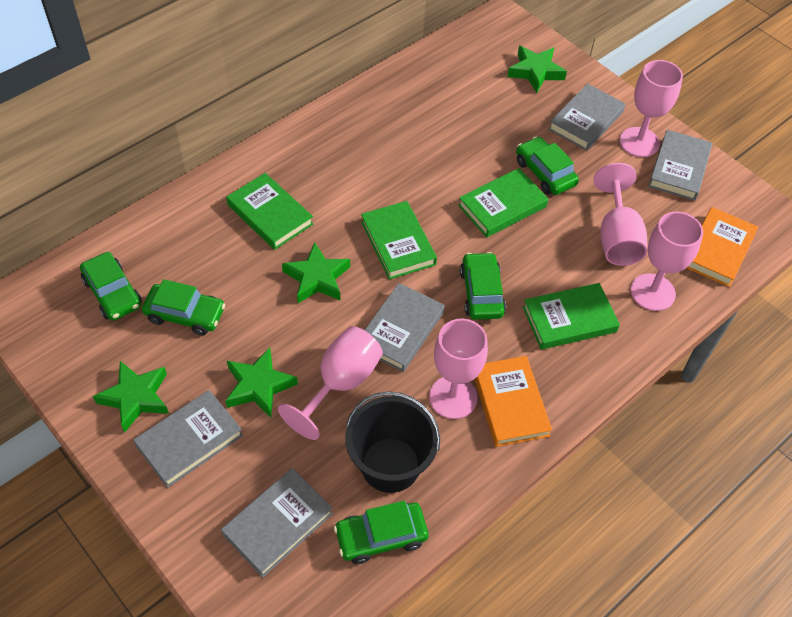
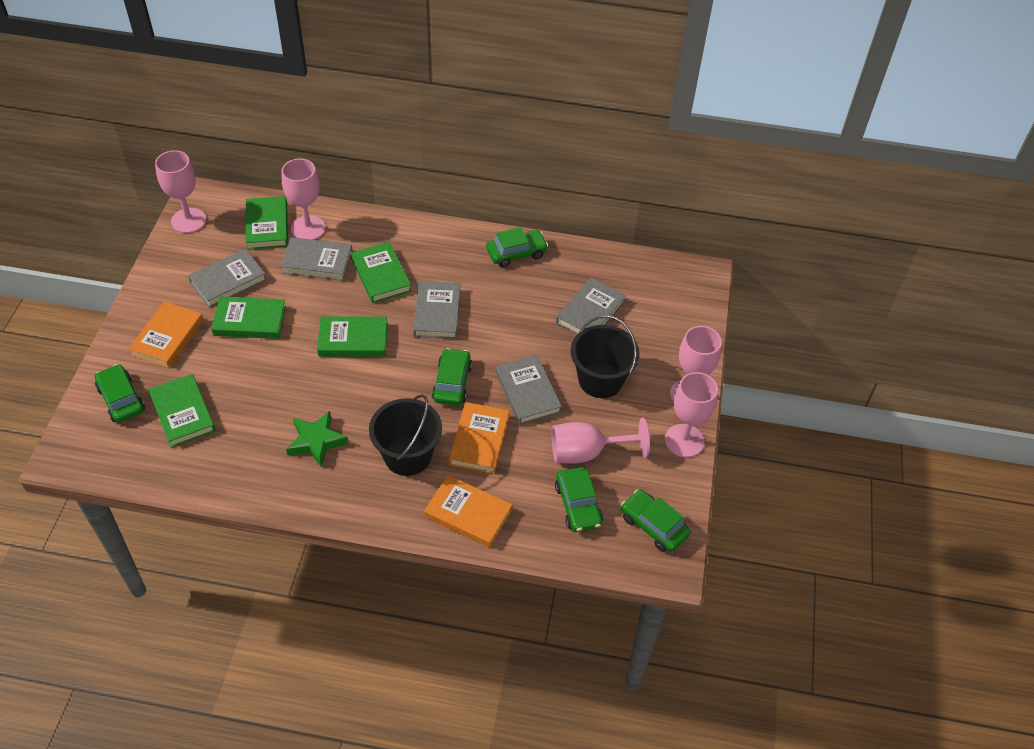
black bucket: 1 -> 2
green book: 4 -> 5
green star: 4 -> 1
orange book: 2 -> 3

